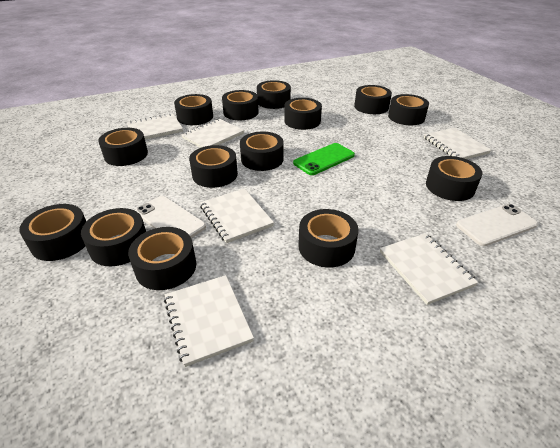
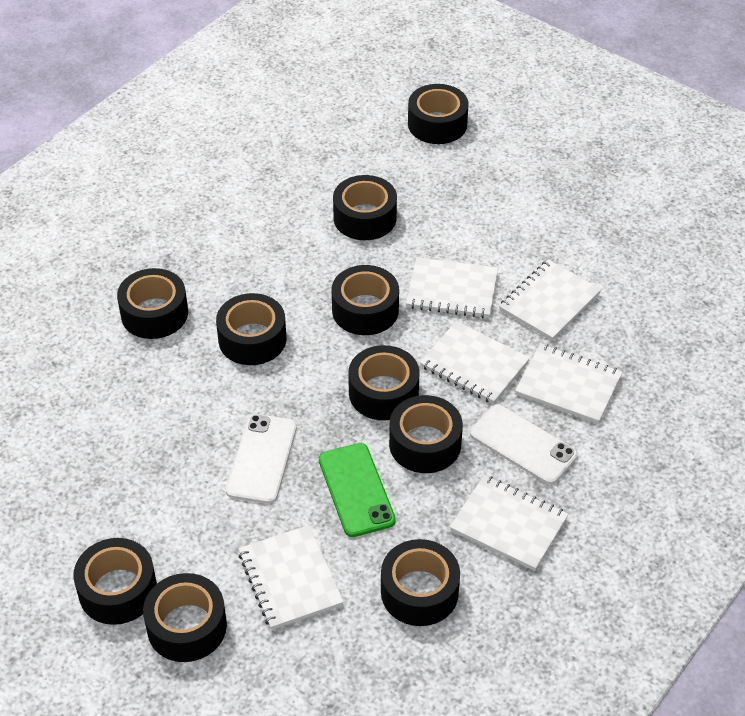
black tape: 14 -> 10

